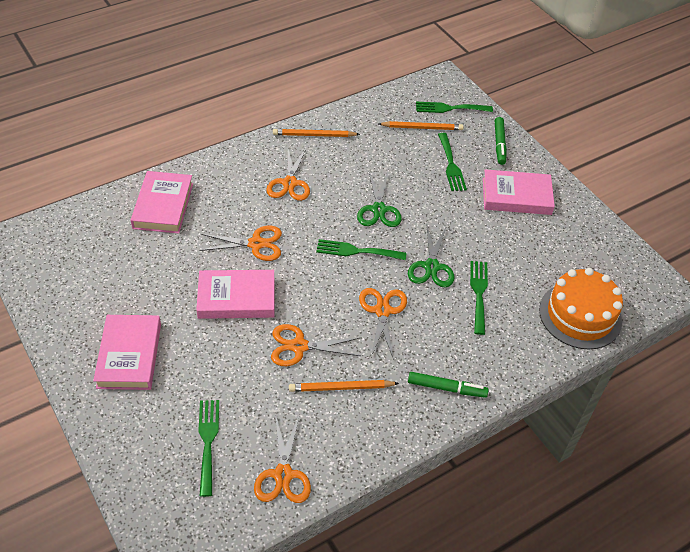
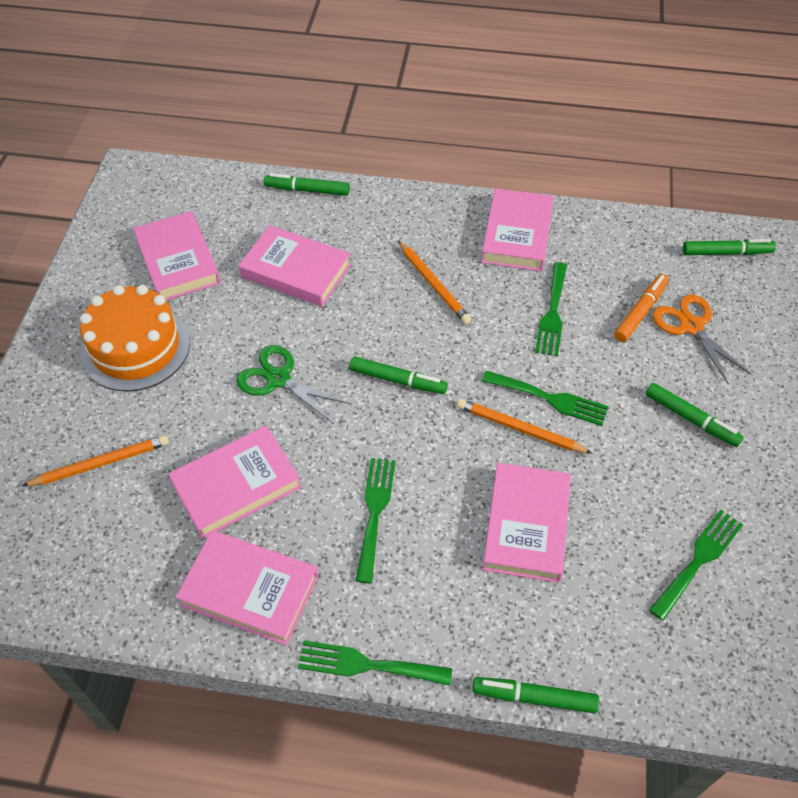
green marker: 2 -> 5
green scissors: 2 -> 1
orange marker: 0 -> 1
orange scissors: 5 -> 1
pink book: 4 -> 6

